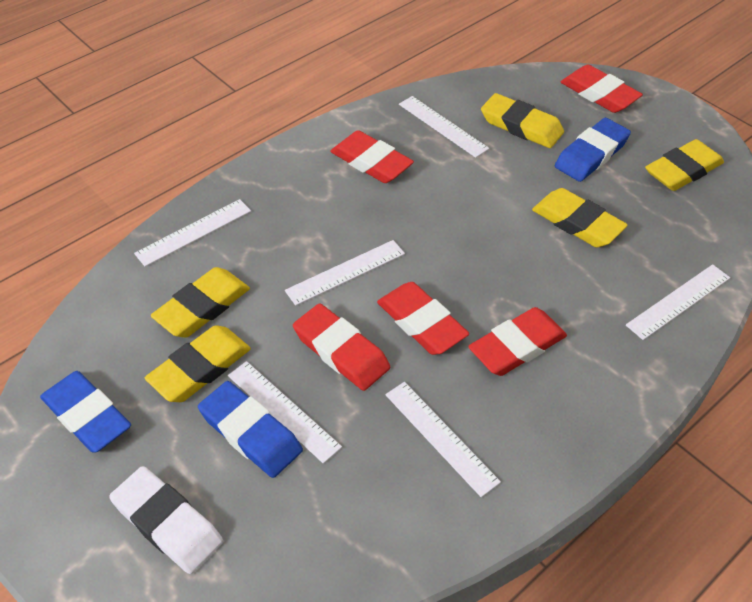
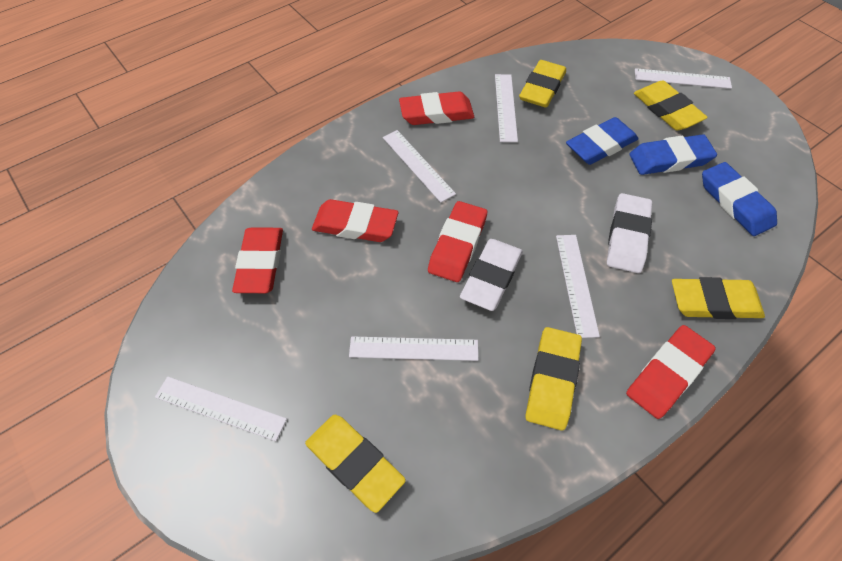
white eraser: 1 -> 2

